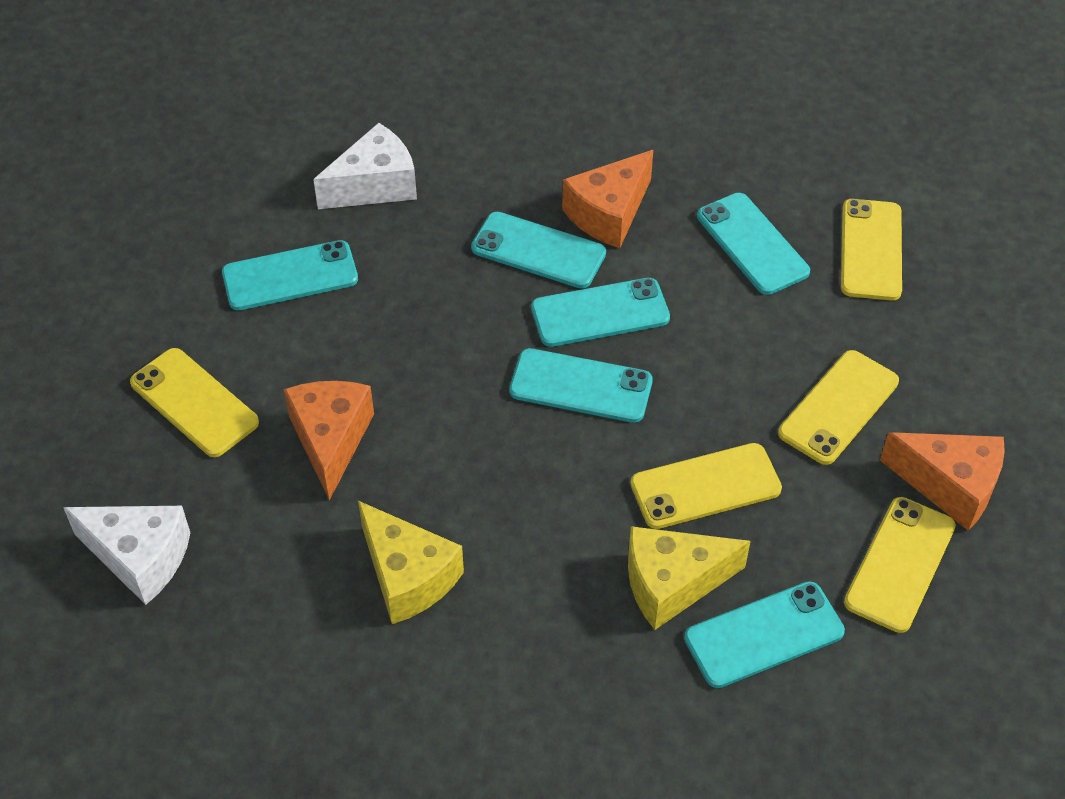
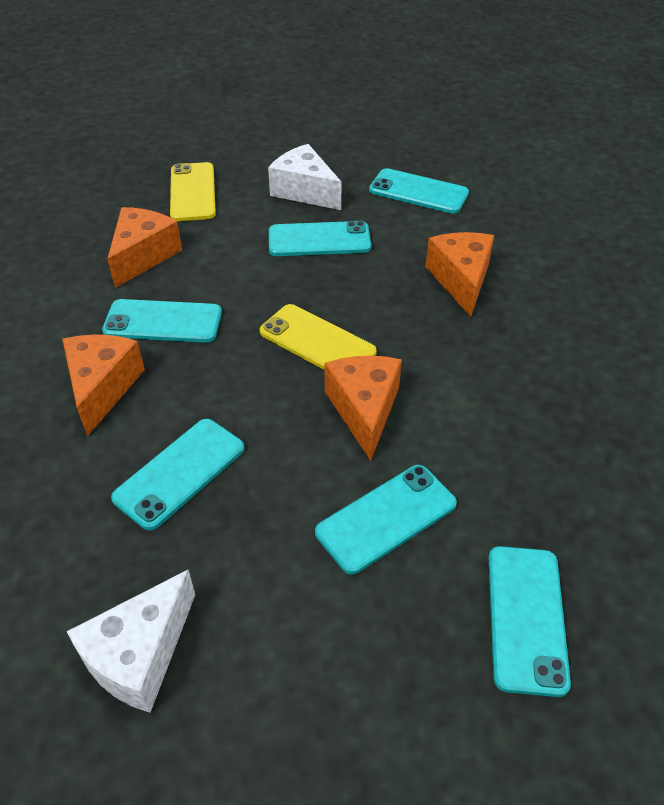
orange cheese: 3 -> 4
yellow cheese: 2 -> 0
yellow phone: 5 -> 2

